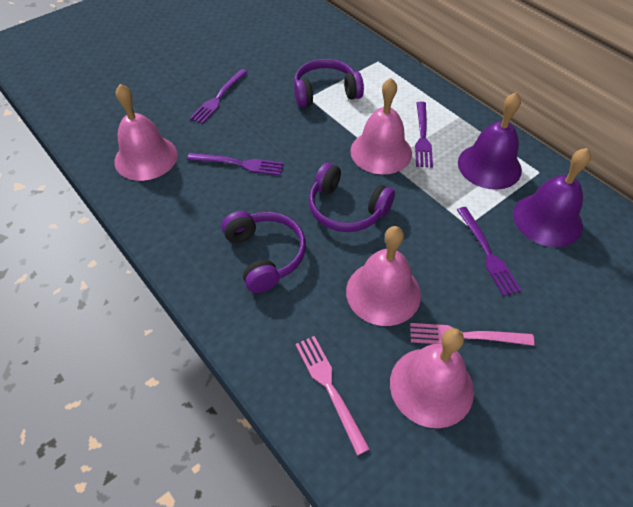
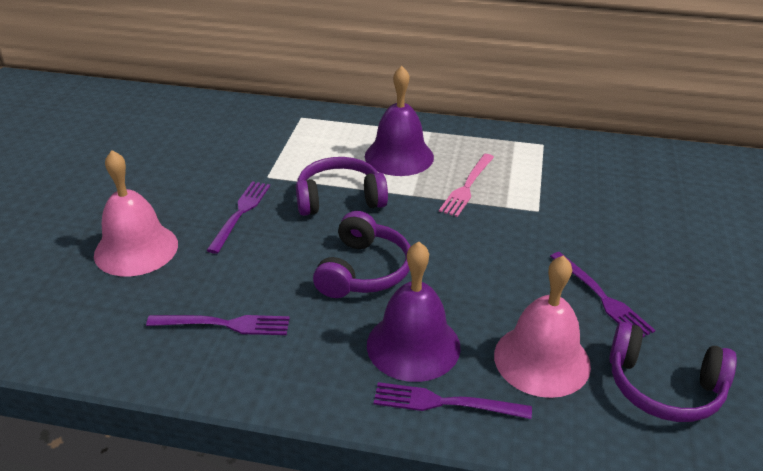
pink bell: 4 -> 2
pink fork: 2 -> 1

